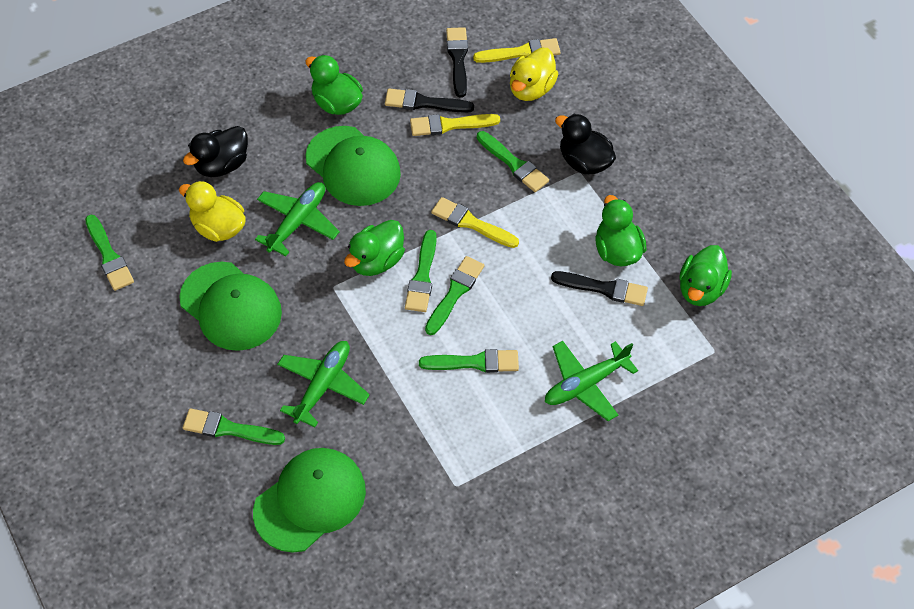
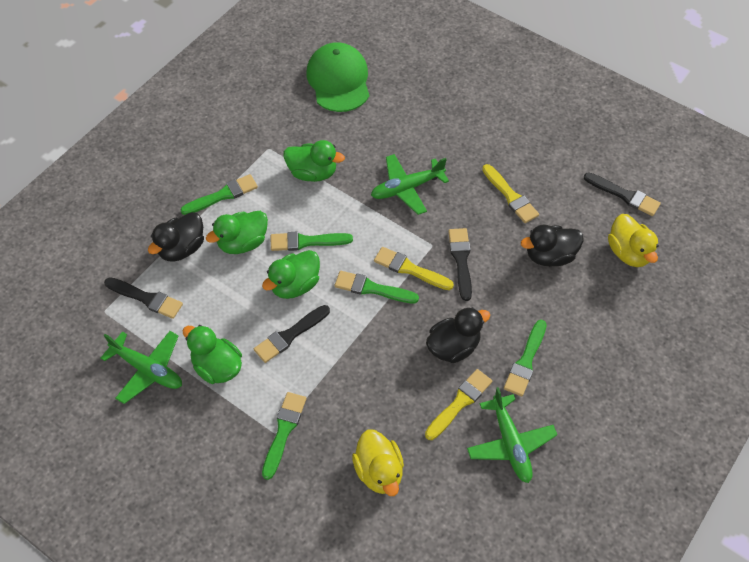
black brush: 3 -> 4
black duck: 2 -> 3
green brush: 6 -> 5
green cap: 3 -> 1

